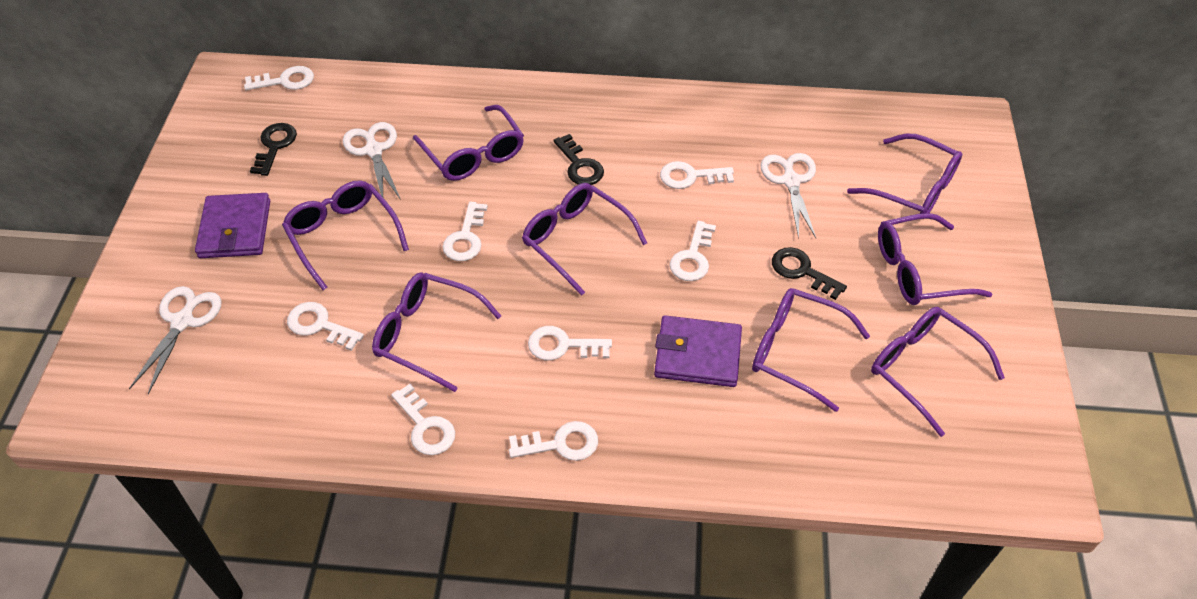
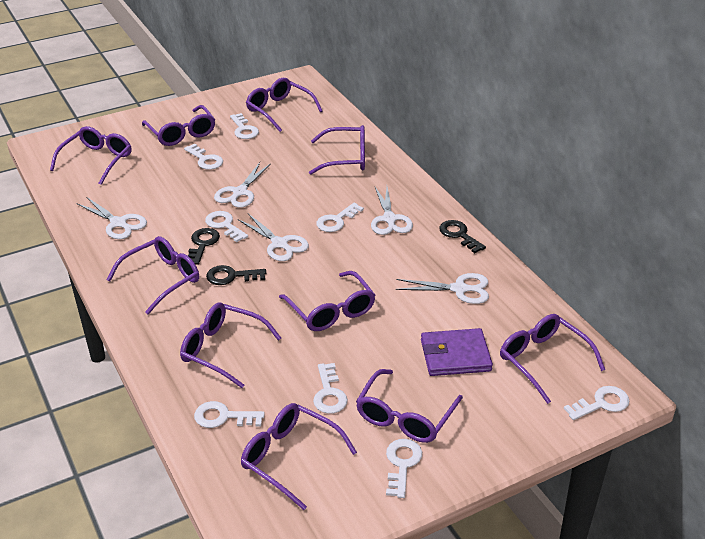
purple glasses: 8 -> 10
purple wallet: 2 -> 1
white scissors: 3 -> 5

